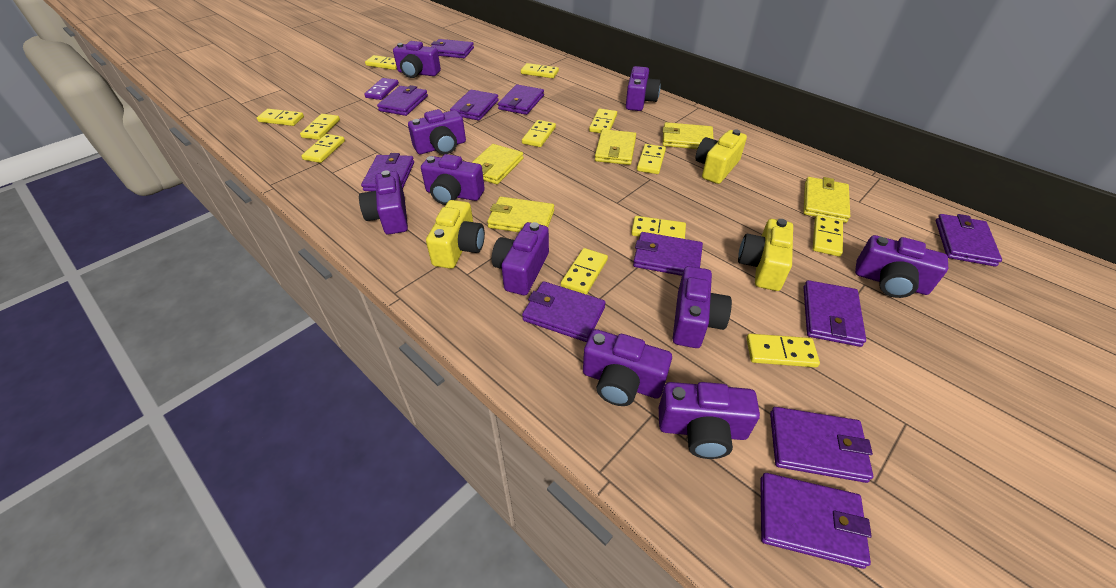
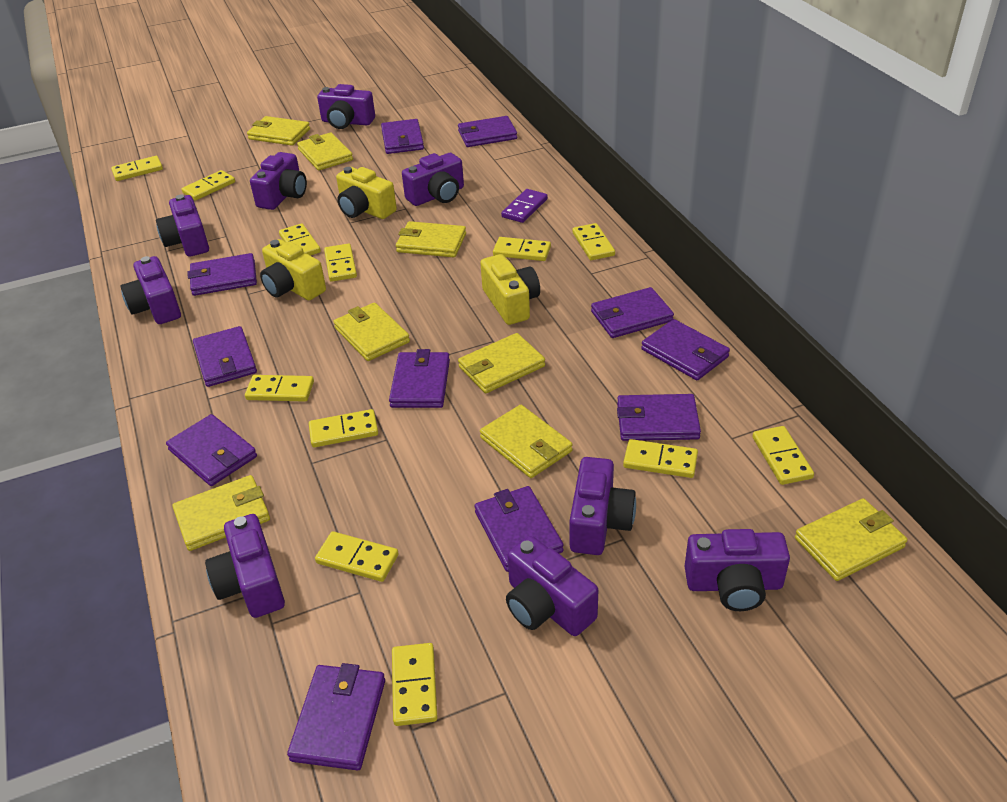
purple camera: 10 -> 9
yellow wallet: 5 -> 8

